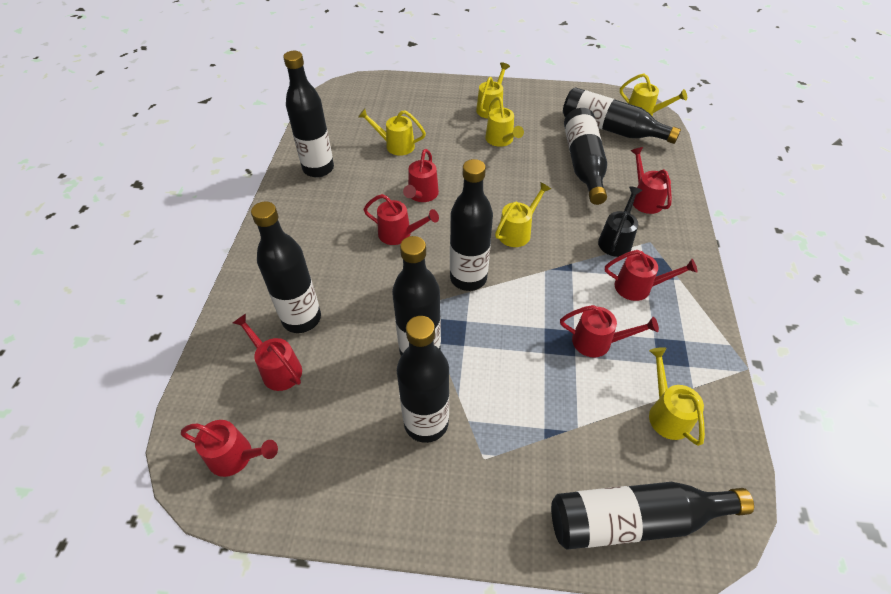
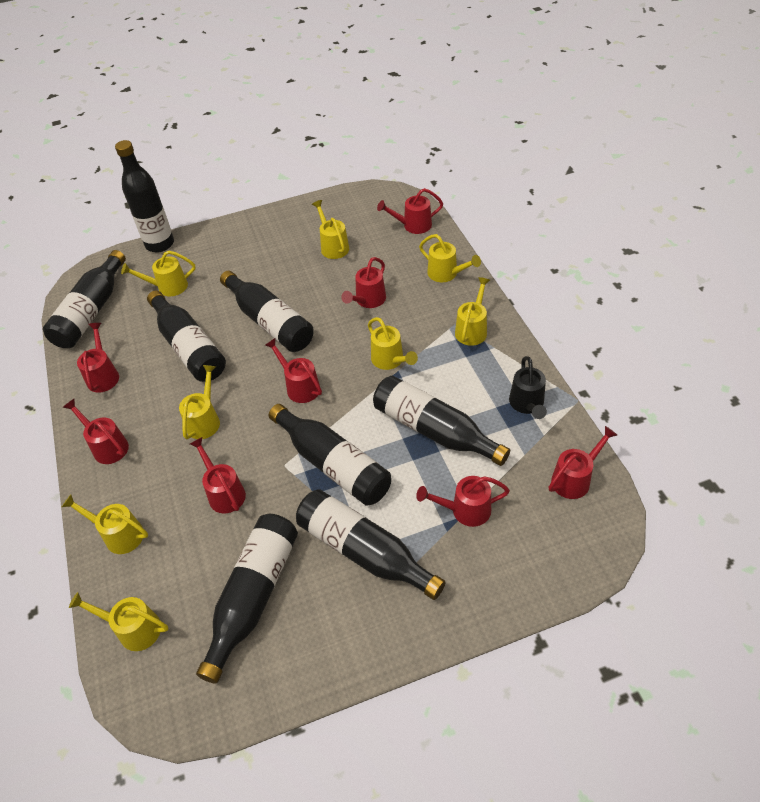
red watering can: 7 -> 8
yellow watering can: 6 -> 8

